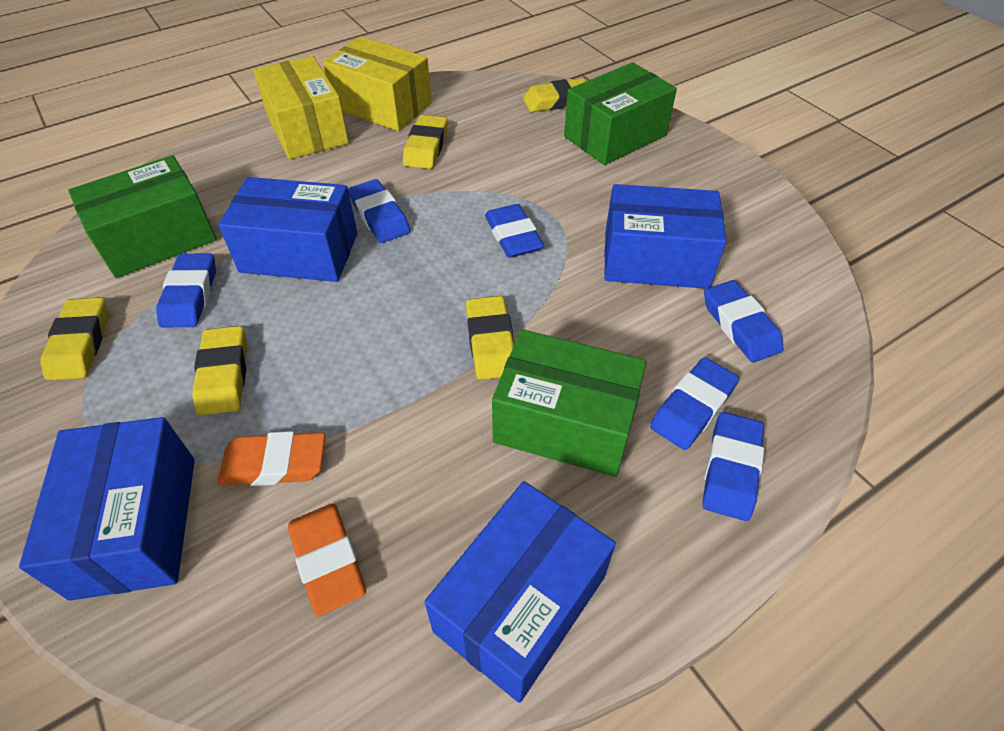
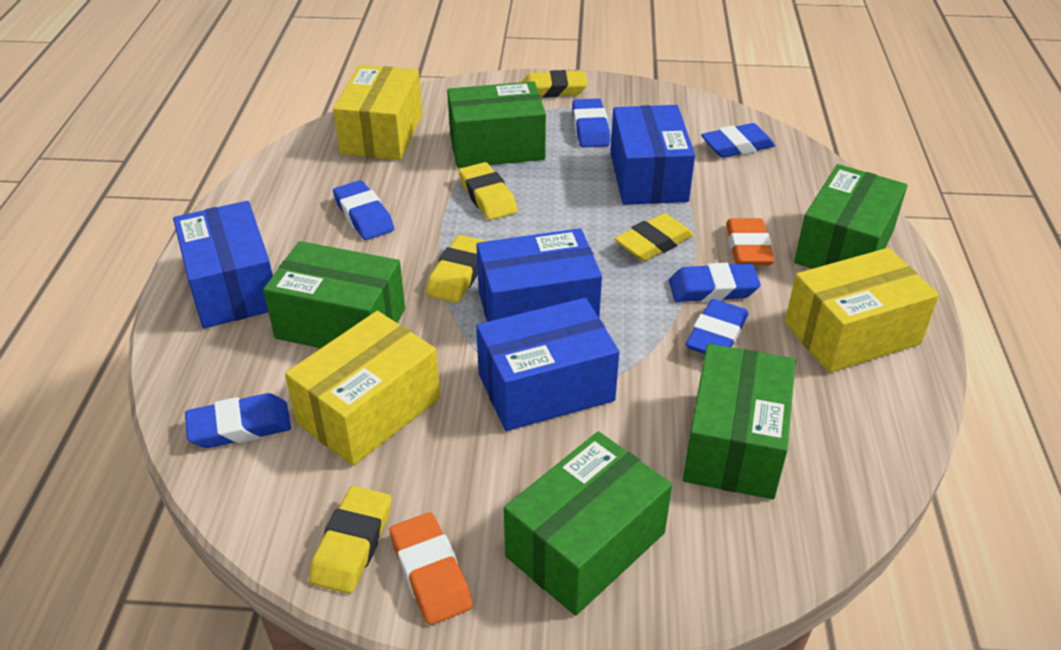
green box: 3 -> 5
yellow box: 2 -> 3

